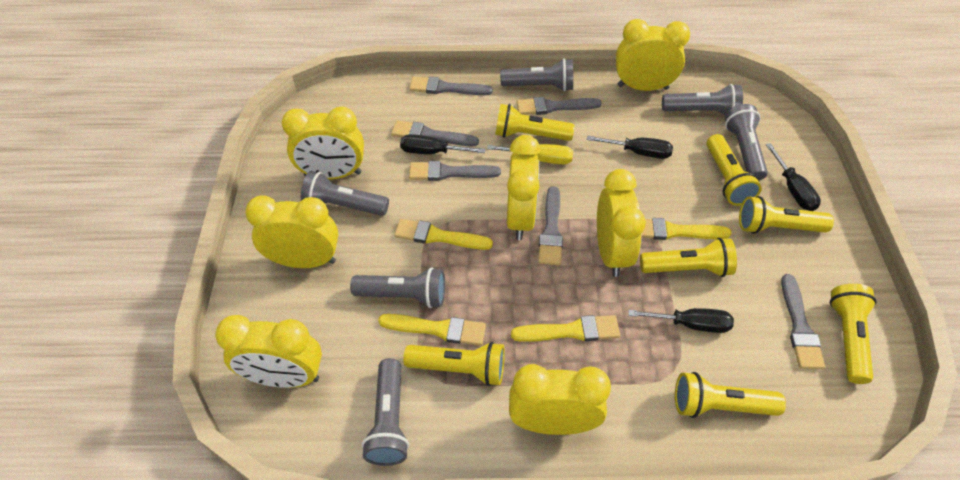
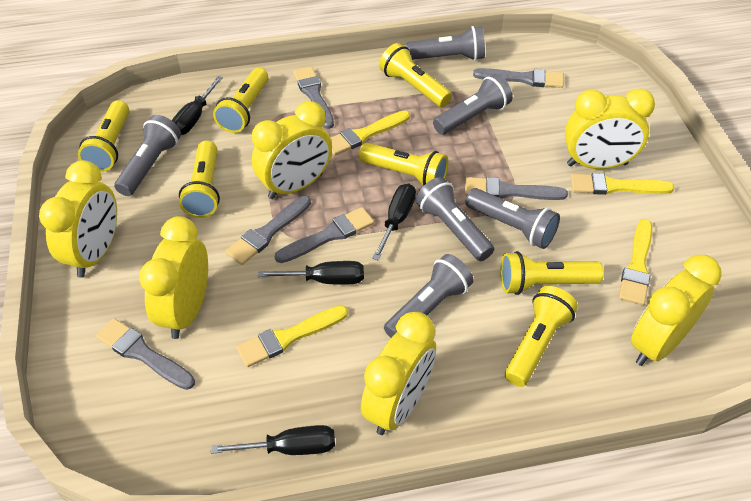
yellow clock: 7 -> 6
yellow screwdriver: 1 -> 0

